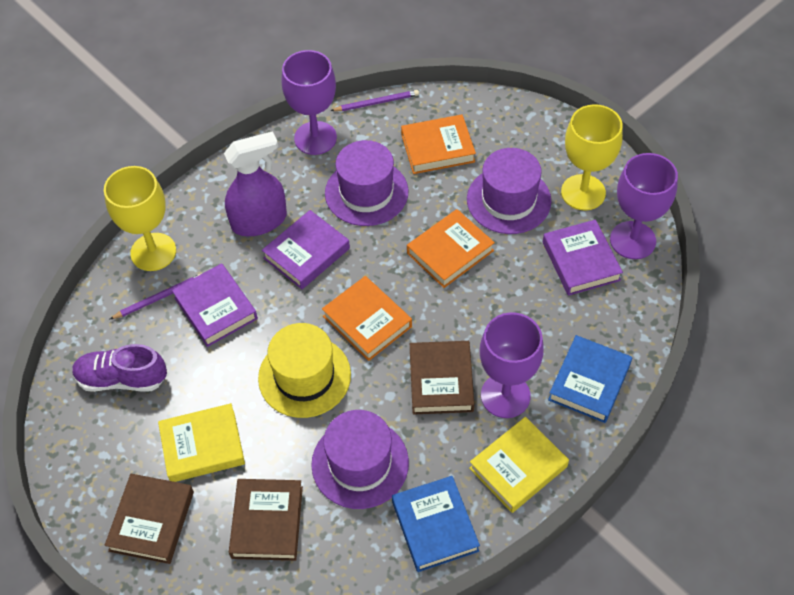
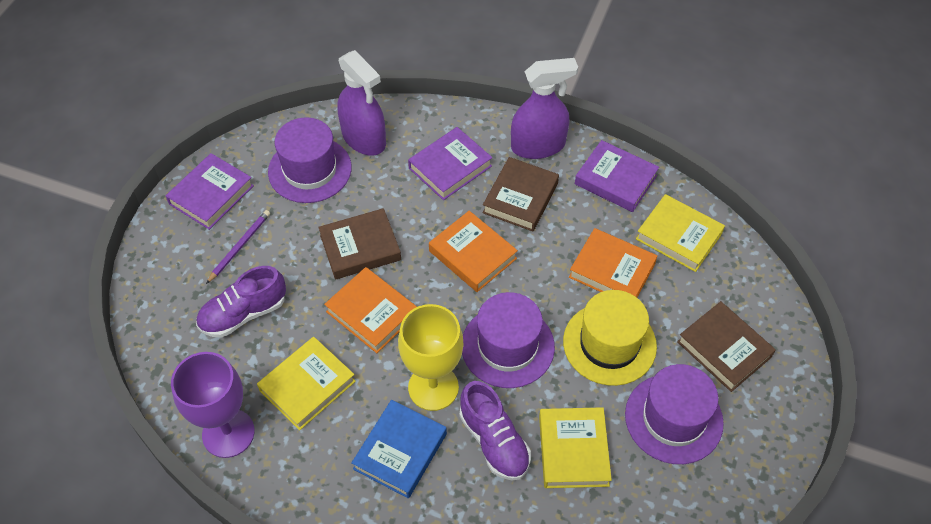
blue book: 2 -> 1
purple goblet: 3 -> 1
purple pencil: 2 -> 1
purple shoe: 1 -> 2
purple spray bottle: 1 -> 2
yellow book: 2 -> 3
yellow goblet: 2 -> 1

